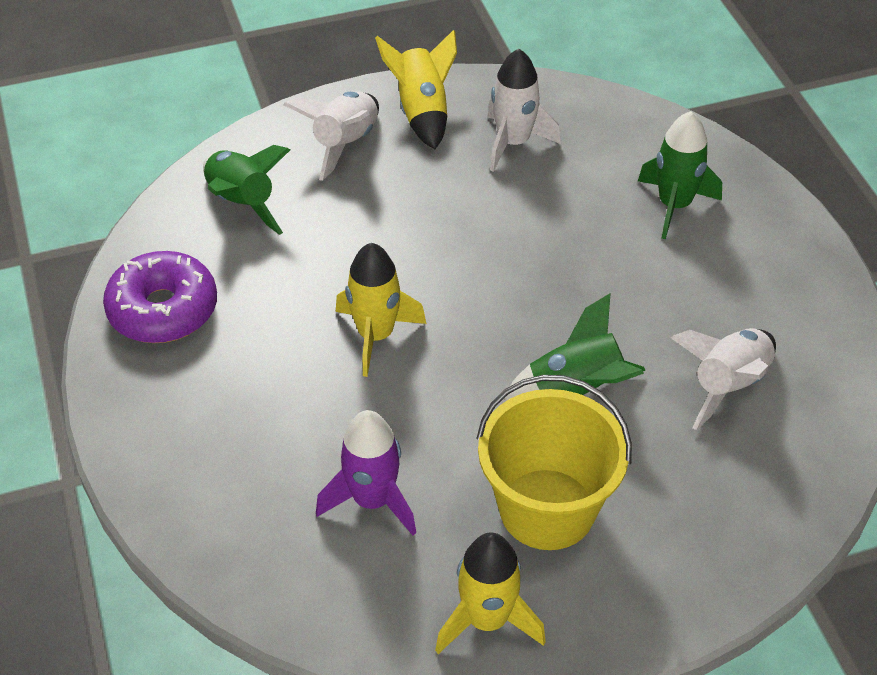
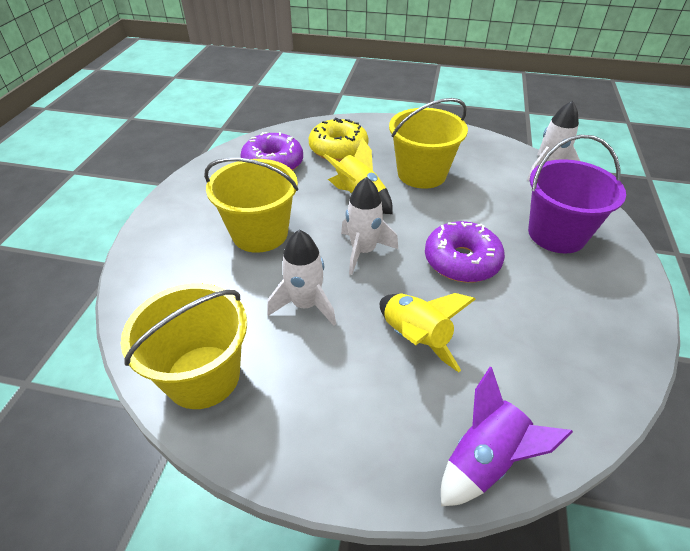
green rocket: 3 -> 0
purple bucket: 0 -> 1
purple donut: 1 -> 2
yellow bucket: 1 -> 3
yellow donut: 0 -> 1
yellow rocket: 3 -> 2

